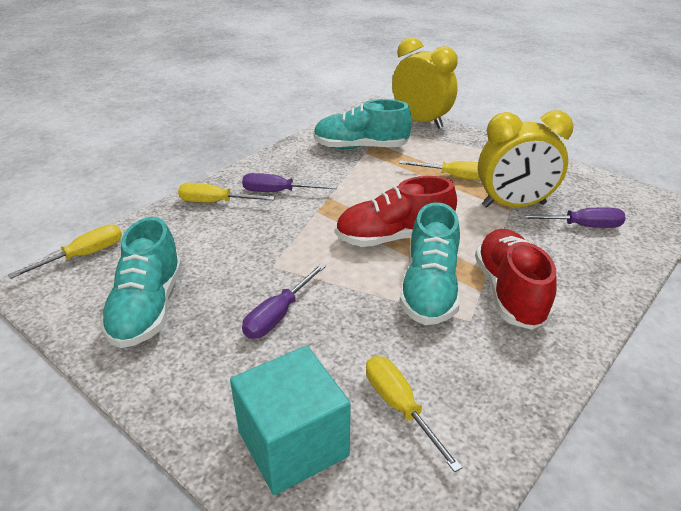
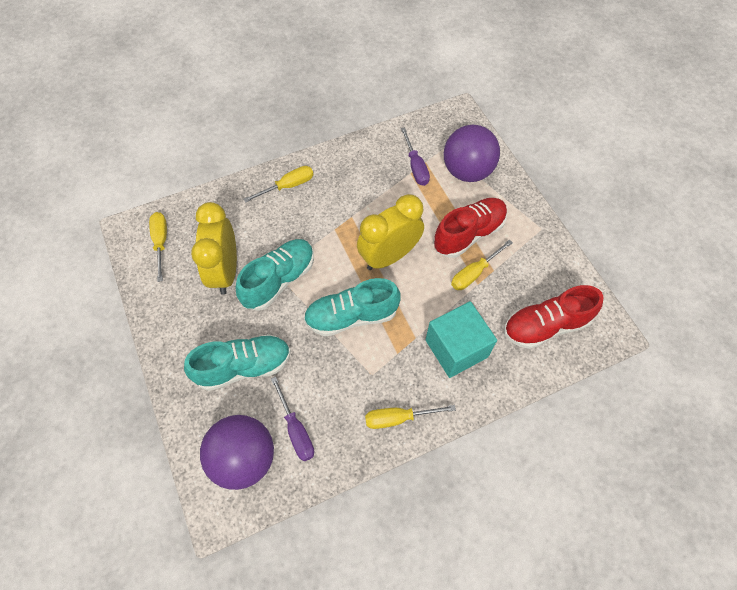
purple ball: 0 -> 2
purple screwdriver: 3 -> 2

